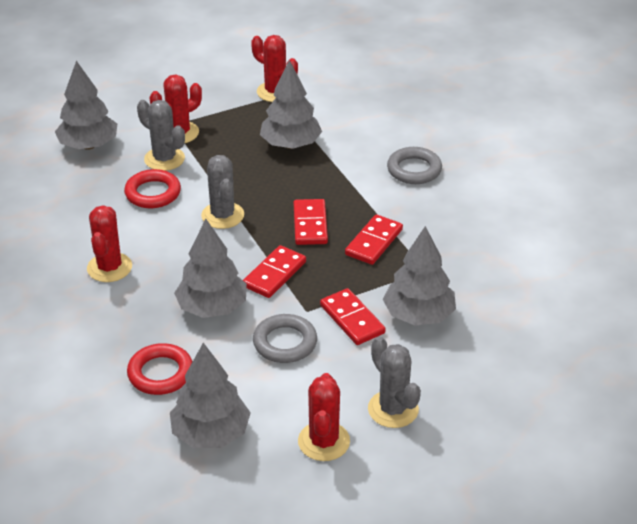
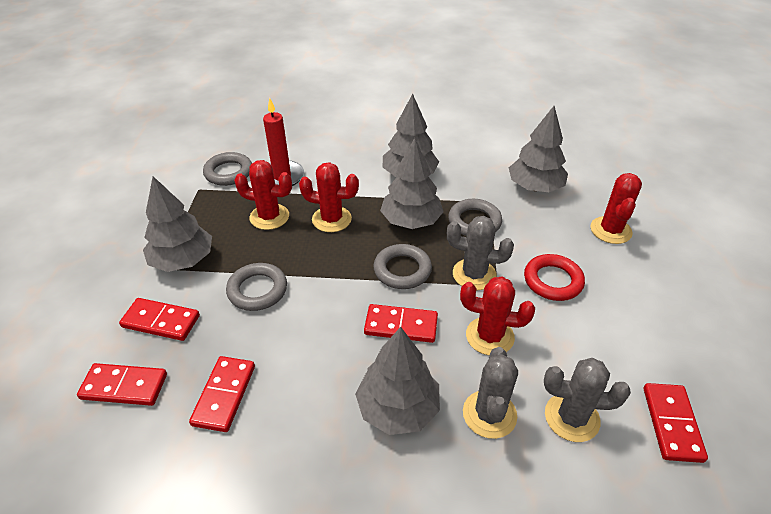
grey ring: 2 -> 4
red candle: 0 -> 1
red domino: 4 -> 5
red ring: 2 -> 1

